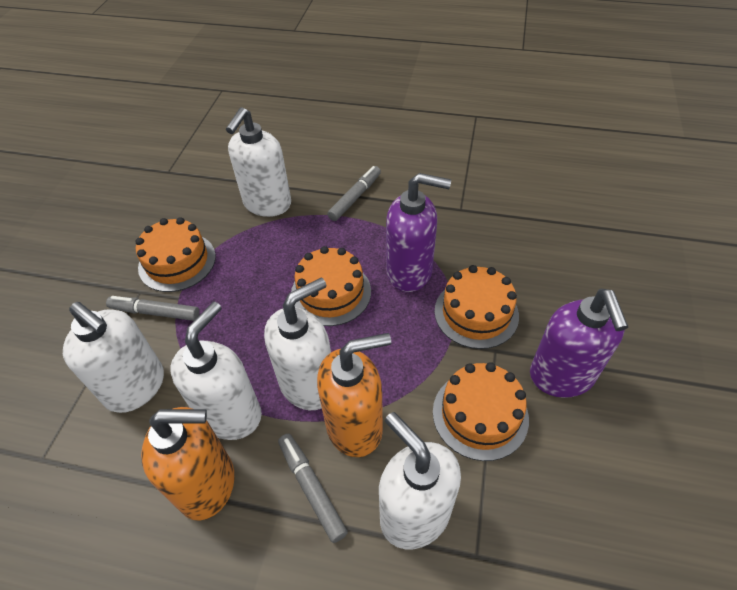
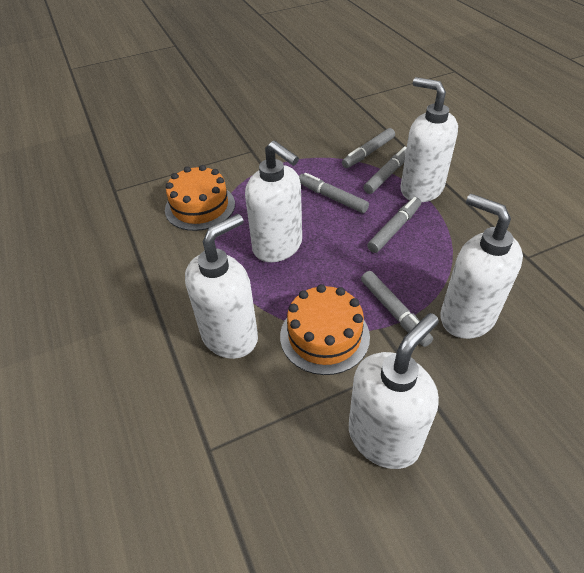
grey marker: 3 -> 5
orange cake: 4 -> 2
orange soap dispenser: 2 -> 0
purple soap dispenser: 2 -> 0

